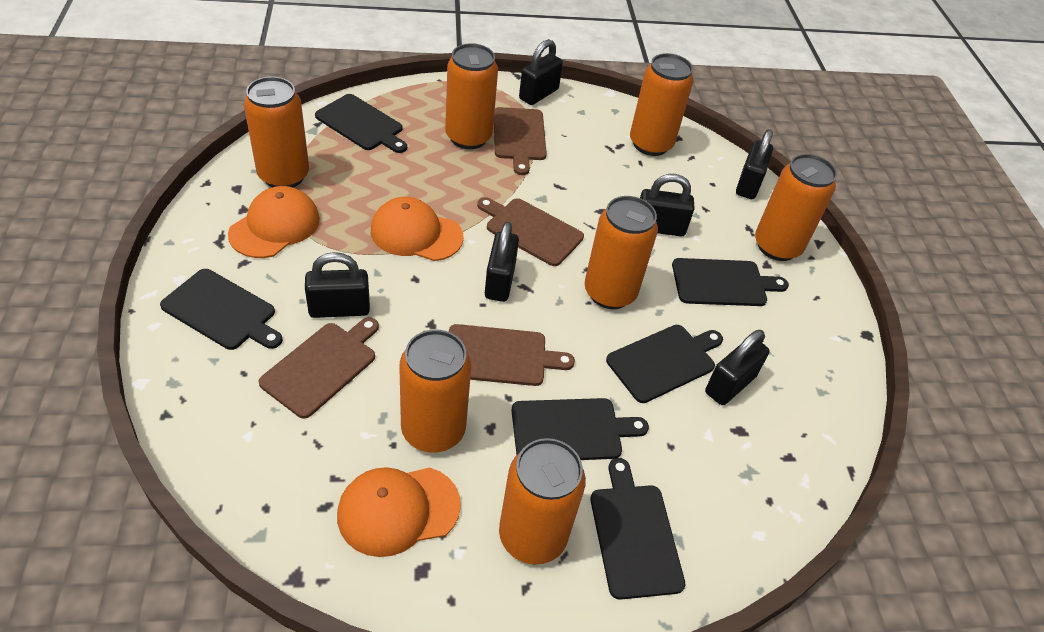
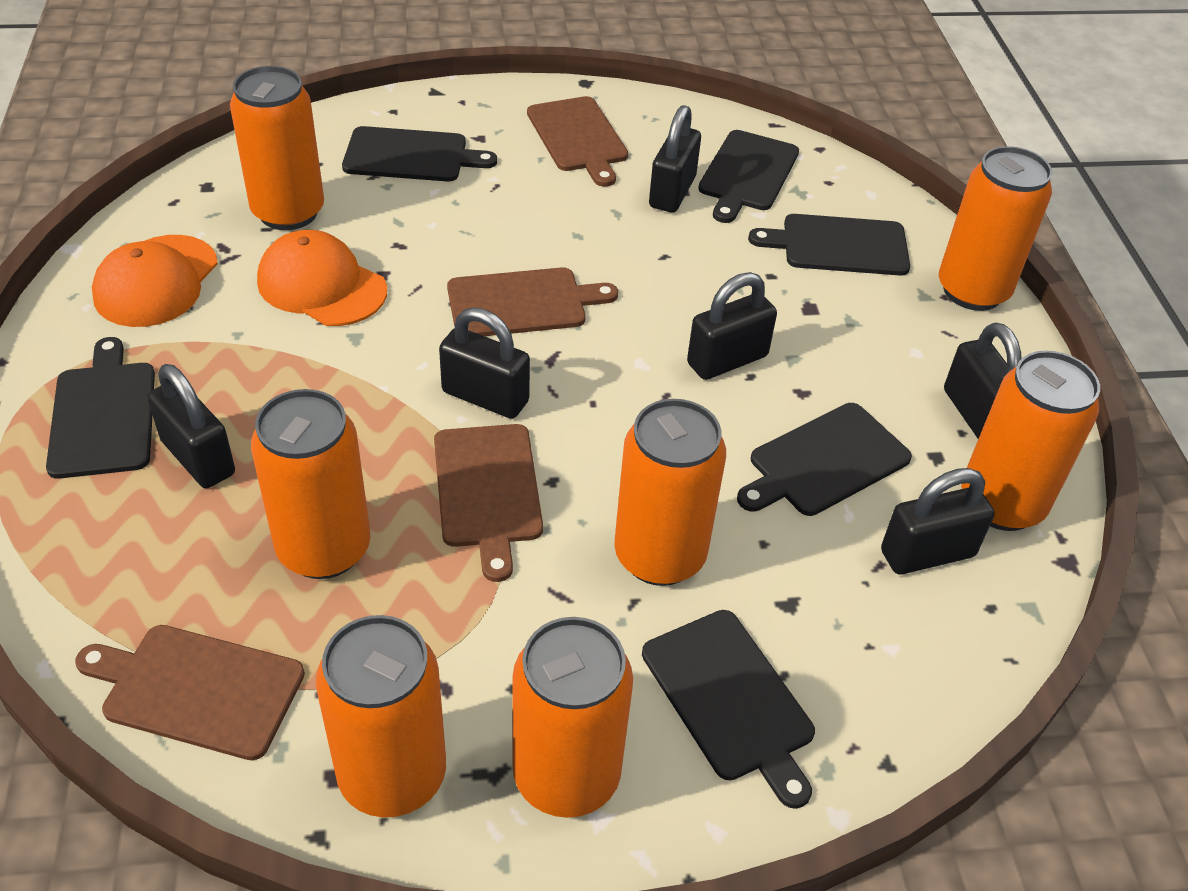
orange cap: 3 -> 2

